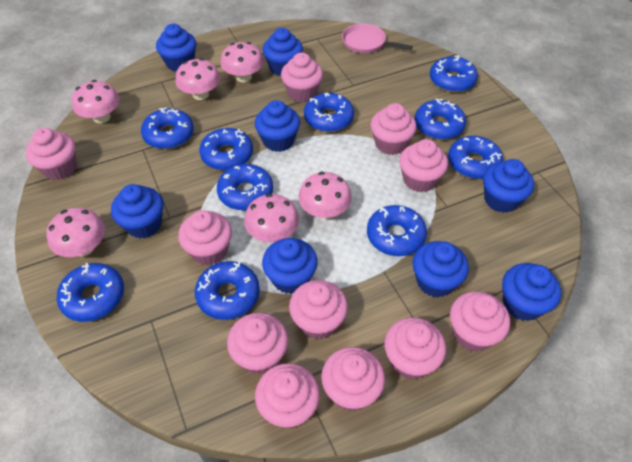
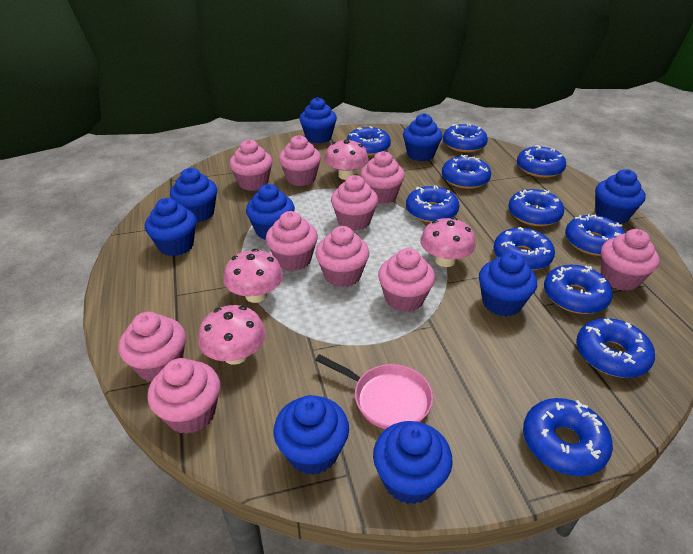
blue cupcake: 8 -> 9
blue donut: 10 -> 11
pink cupcake: 11 -> 10
pink mushroom: 6 -> 4

